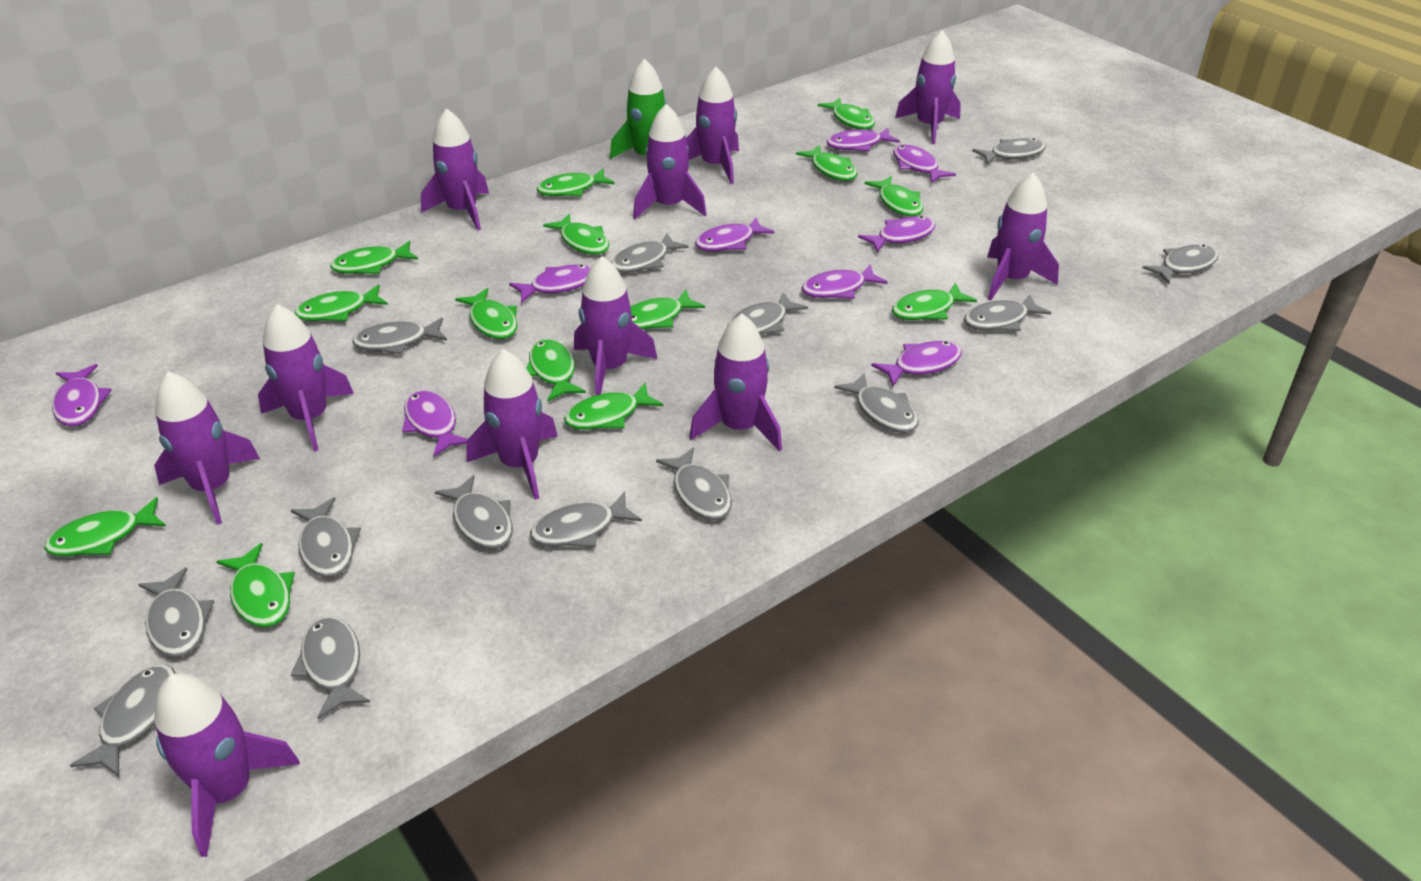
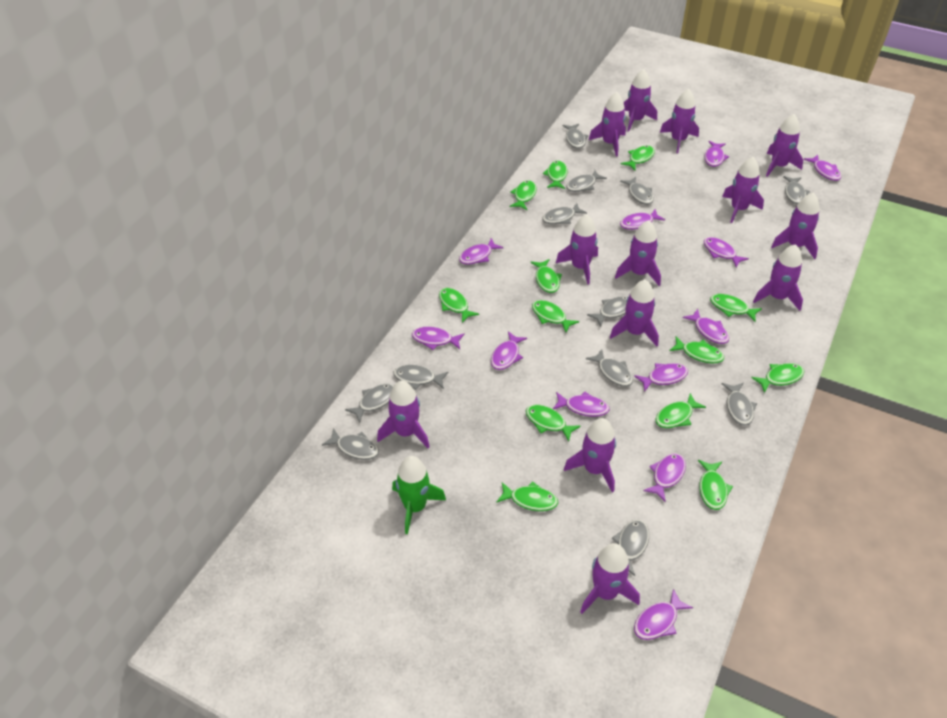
green fish: 14 -> 13
grey fish: 14 -> 12
purple fish: 9 -> 12
purple rocket: 11 -> 13

